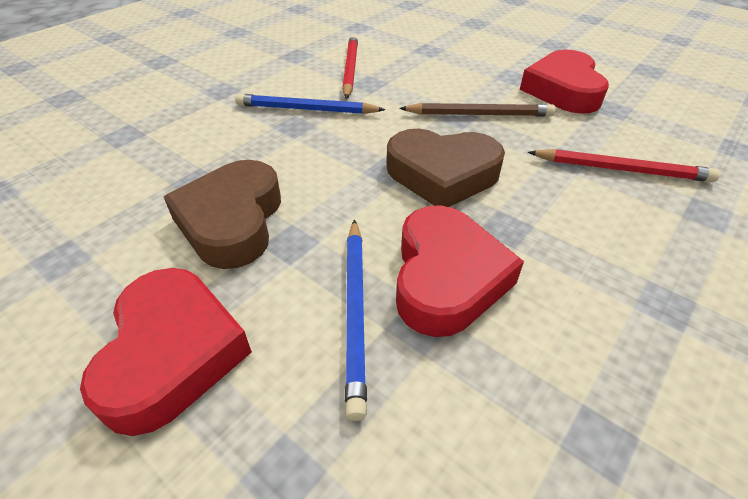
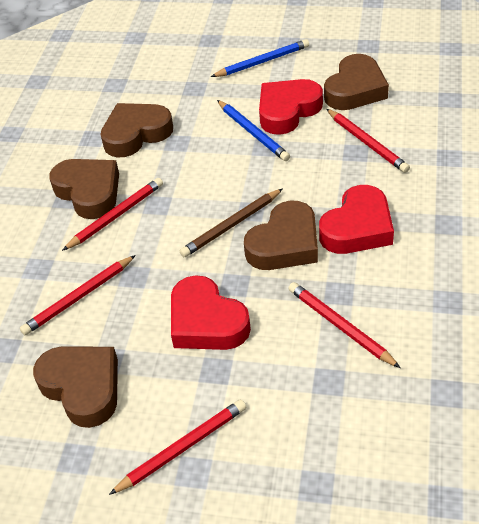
brown heart: 2 -> 5
red pencil: 2 -> 5

